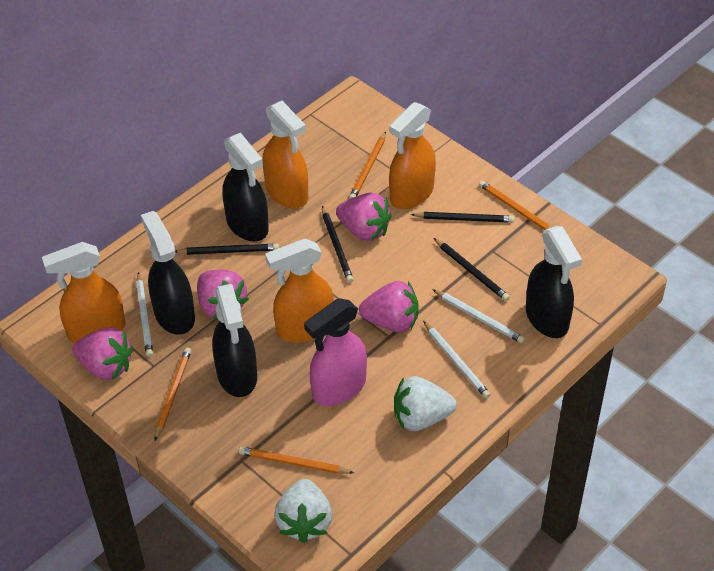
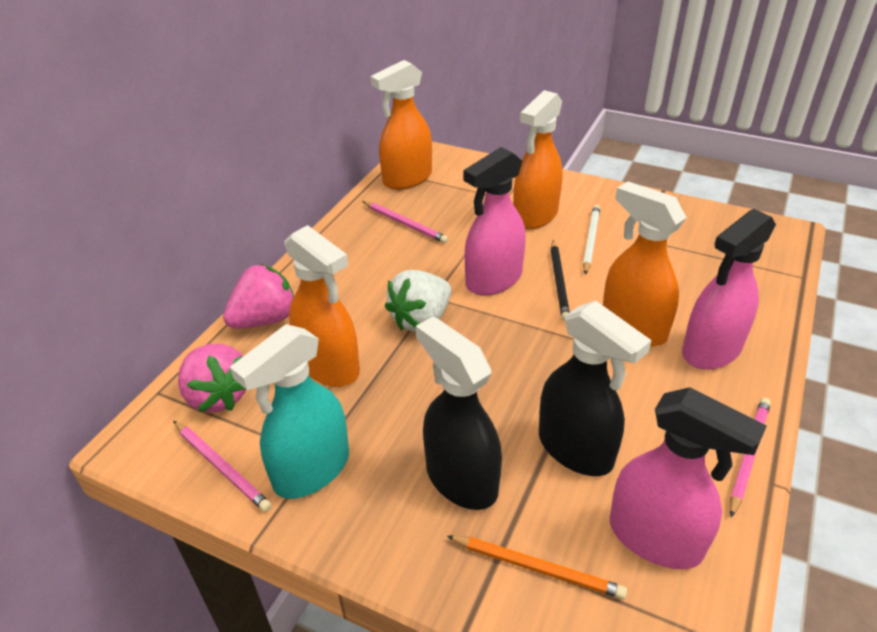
black pencil: 4 -> 1
black spray bottle: 4 -> 2
orange pencil: 4 -> 1
pink pencil: 0 -> 3
pink spray bottle: 1 -> 3
pink strawberry: 4 -> 2
turquoise spray bottle: 0 -> 1
white pencil: 3 -> 1
white strawberry: 2 -> 1

